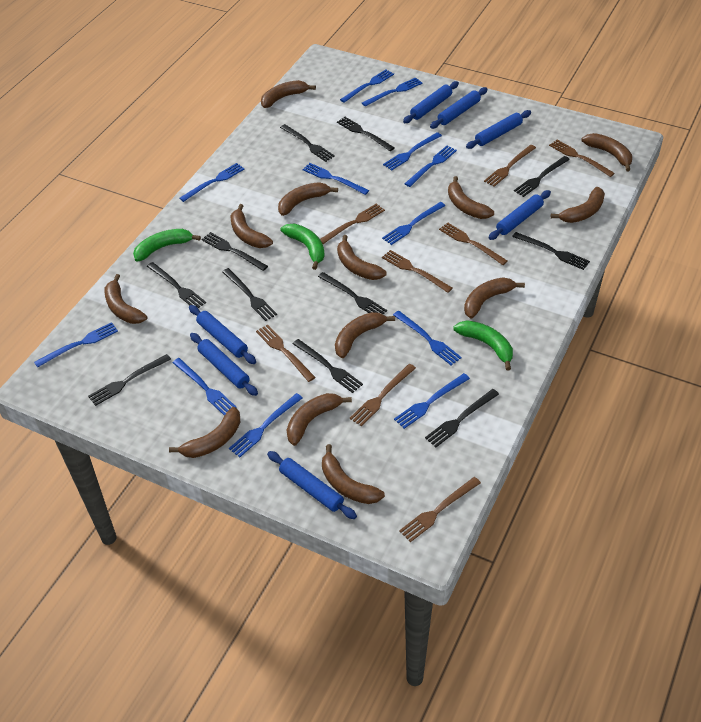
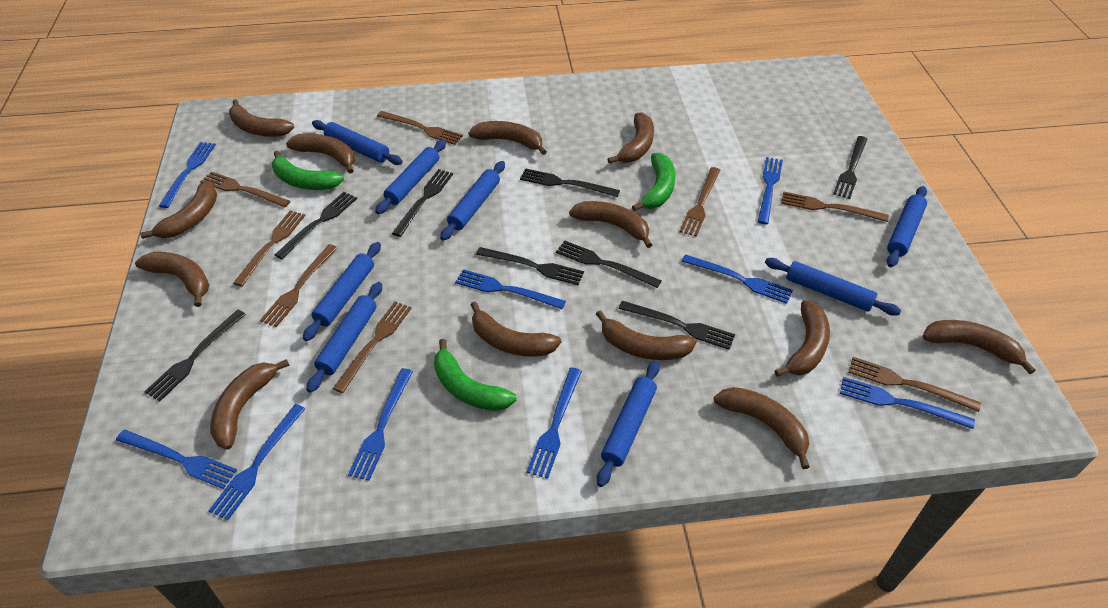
black fork: 11 -> 8
blue fork: 12 -> 9
blue rolling pin: 7 -> 8

